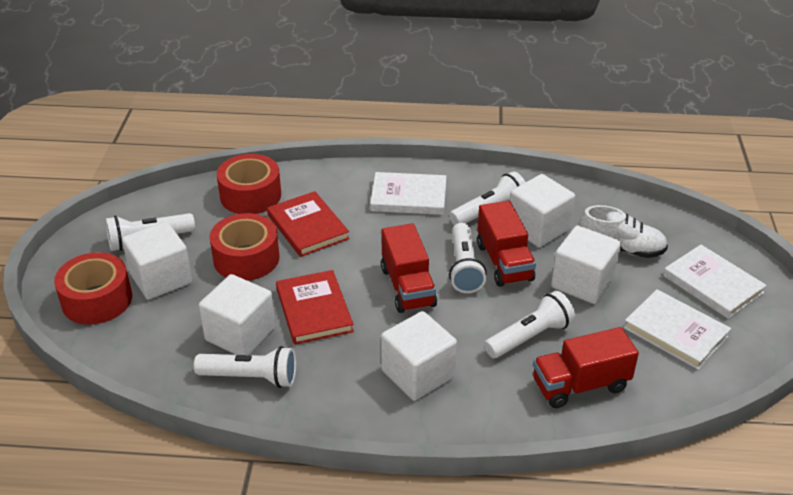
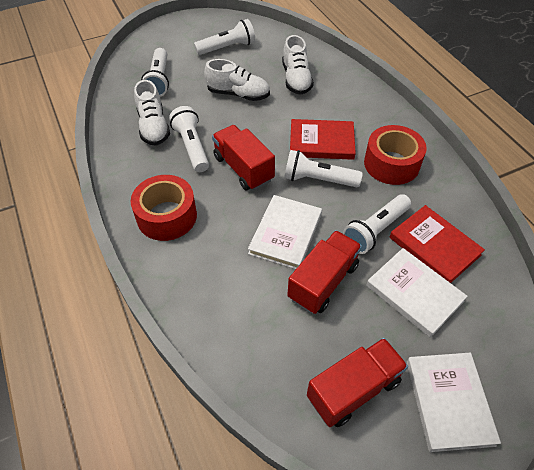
red tape: 3 -> 2
white cube: 5 -> 0
white shoe: 1 -> 3

